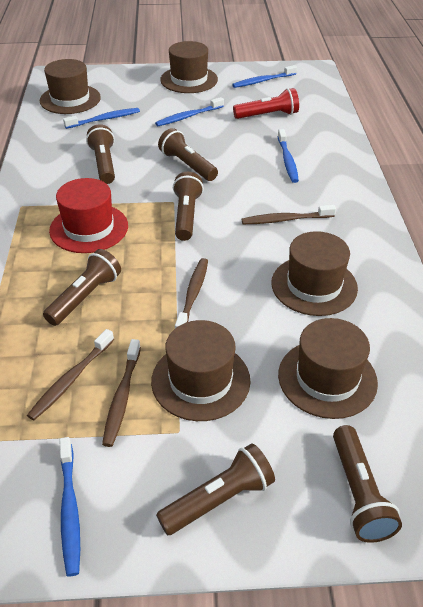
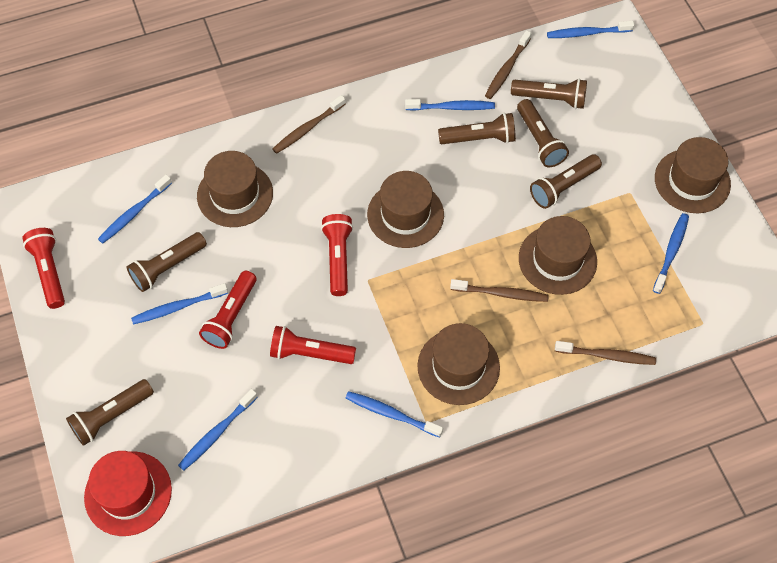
blue toothbrush: 5 -> 7
red flashlight: 1 -> 4

